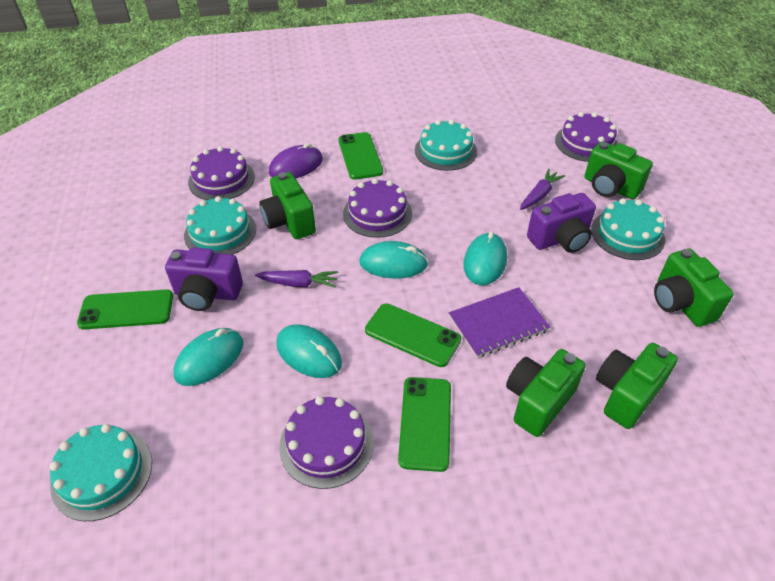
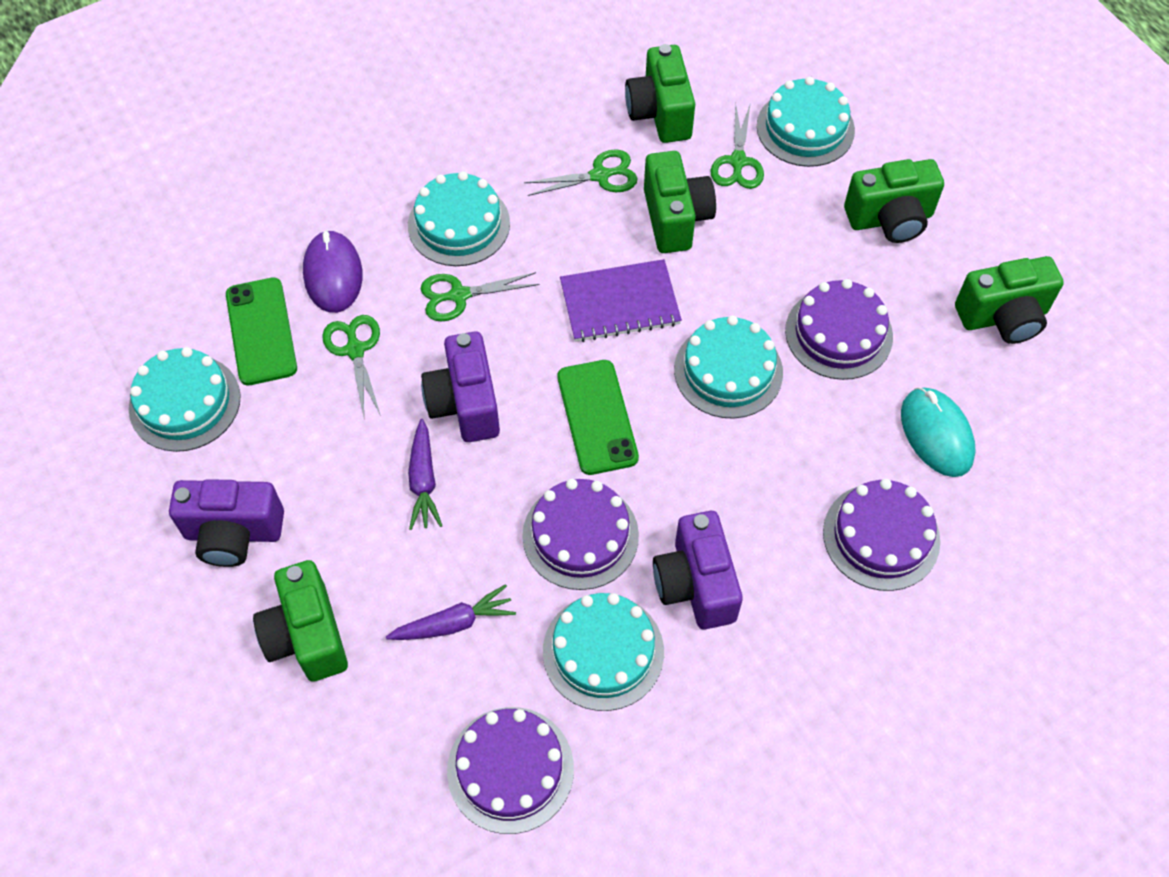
green phone: 4 -> 2
green scissors: 0 -> 4
purple camera: 2 -> 3
turquoise cake: 4 -> 5
turquoise mouse: 4 -> 1

